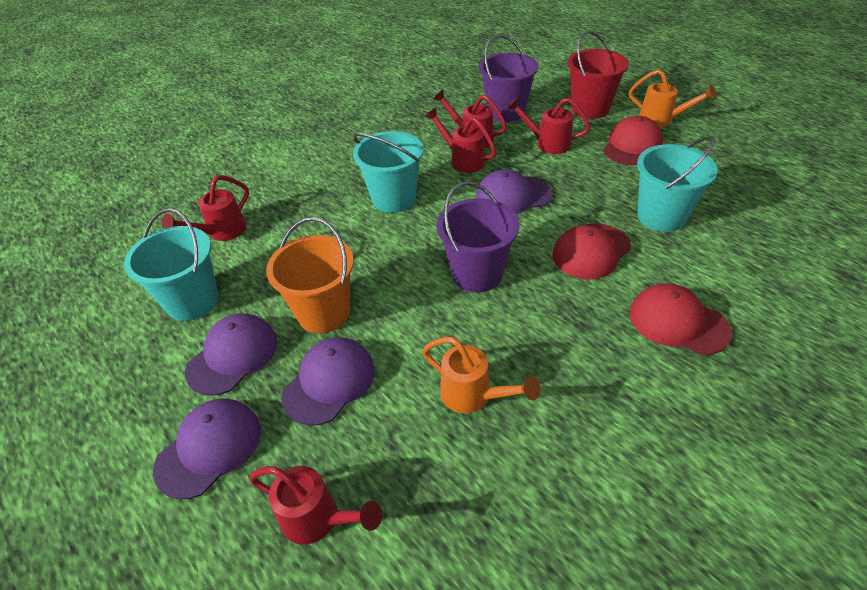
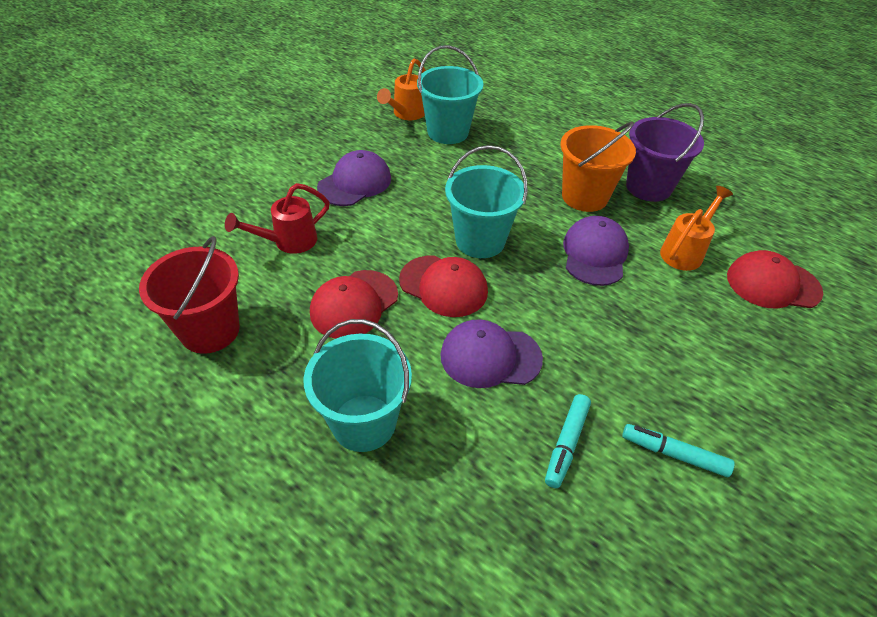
purple bucket: 2 -> 1
purple cap: 4 -> 3
red watering can: 5 -> 1
turquoise marker: 0 -> 2

